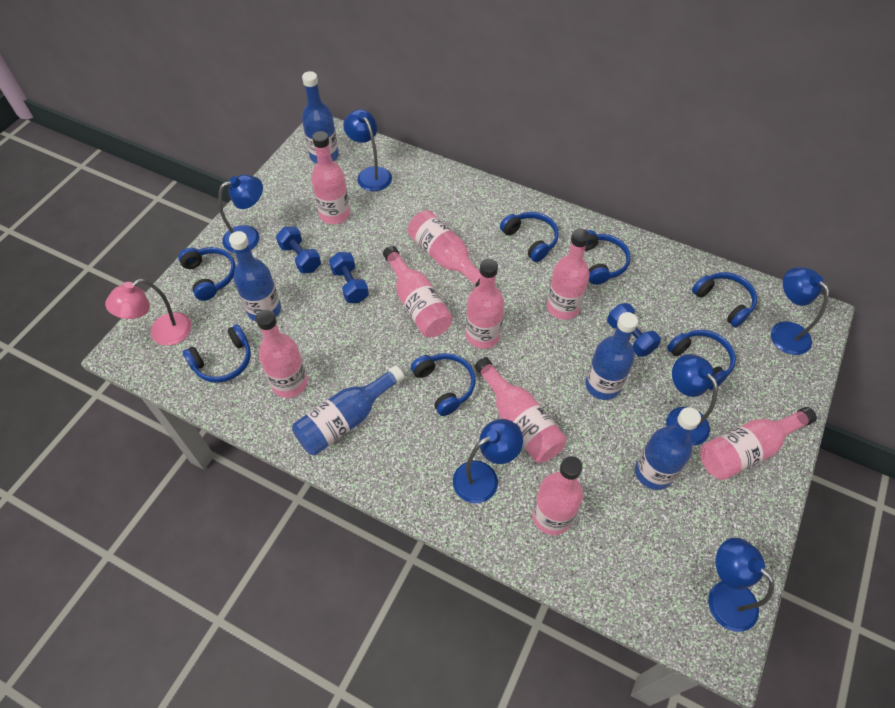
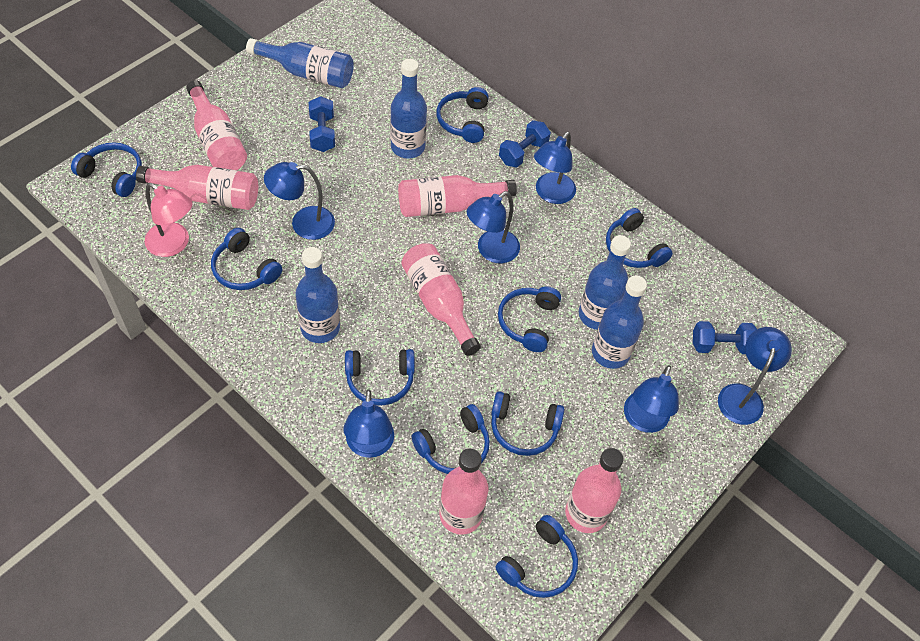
blue headphones: 7 -> 9
pink bottle: 9 -> 6

